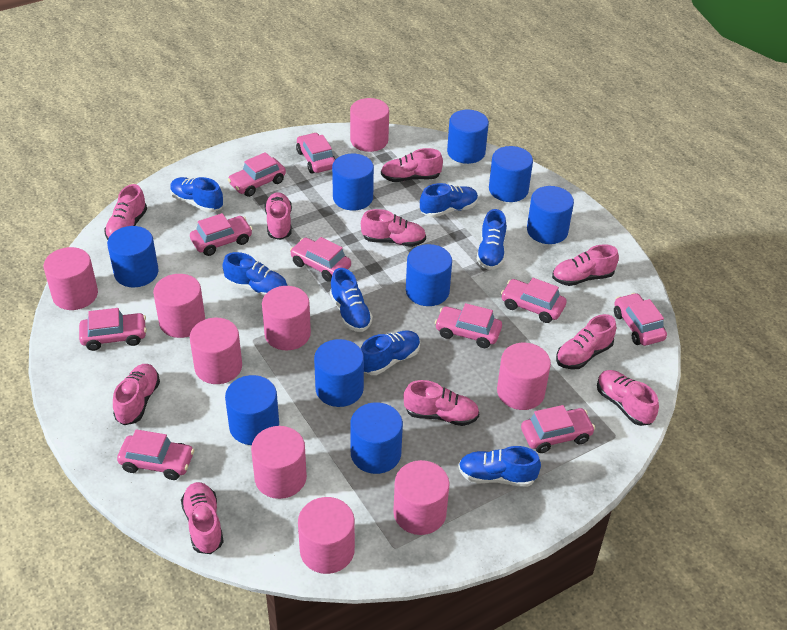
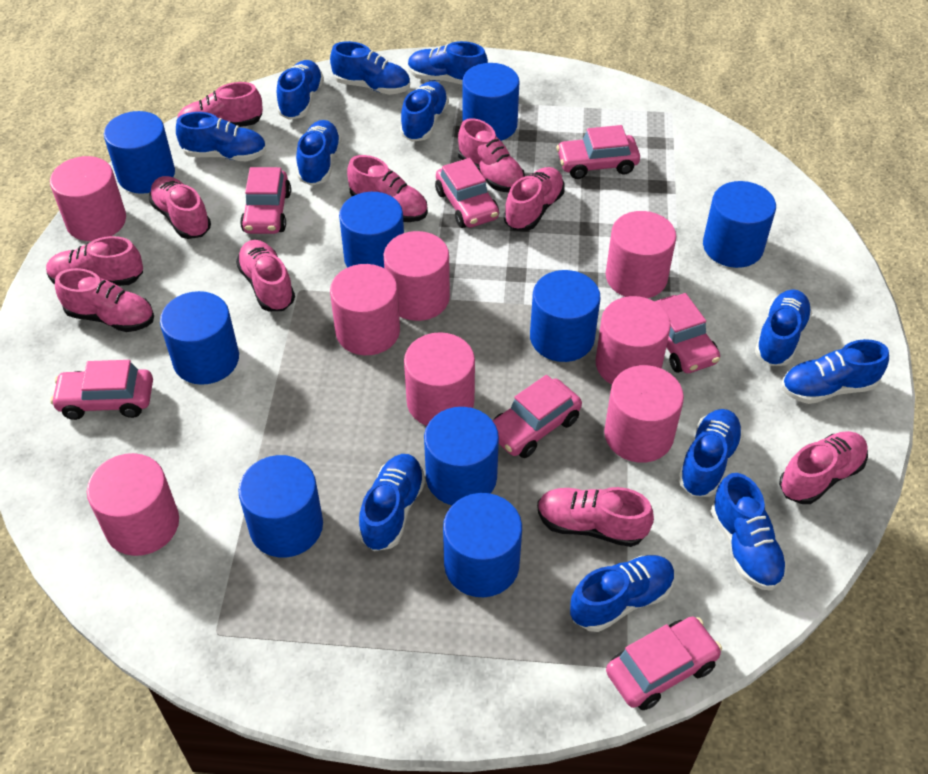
blue shoe: 7 -> 12
pink car: 10 -> 7
pink cylinder: 9 -> 8

